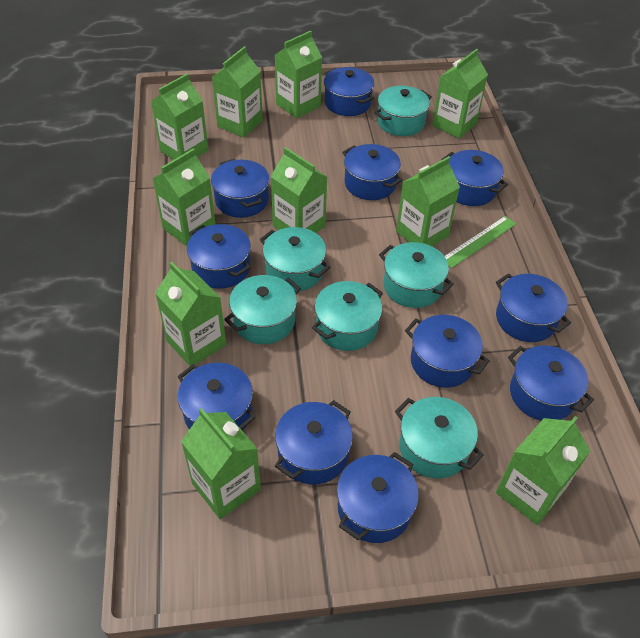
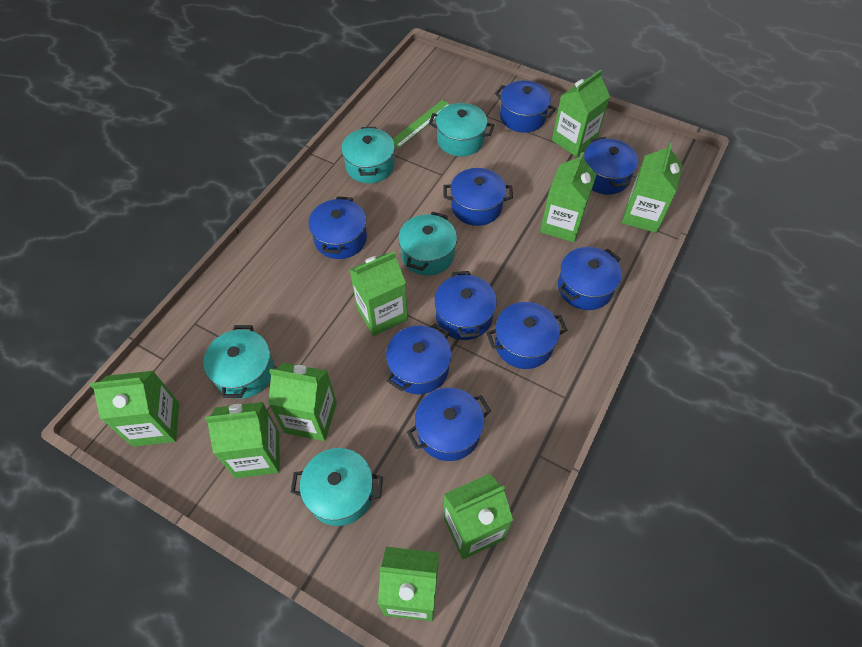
blue pot: 11 -> 9
green carton: 10 -> 9
turquoise pot: 6 -> 5

